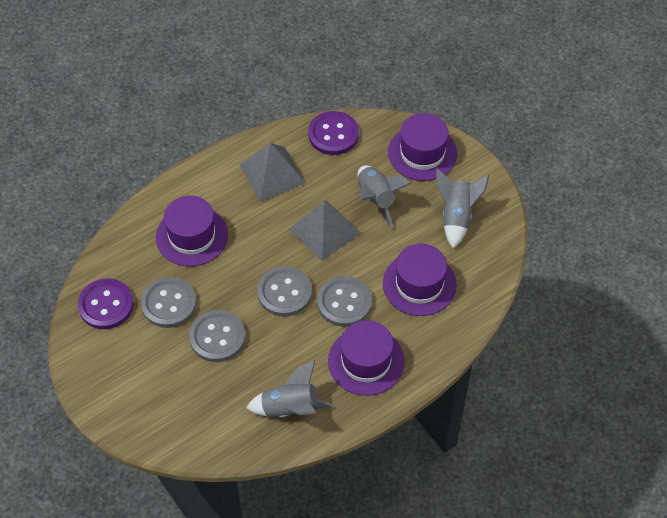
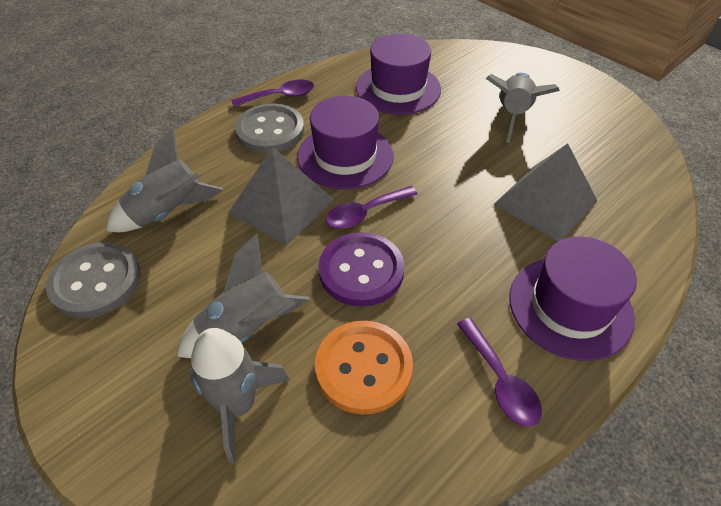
grey button: 4 -> 2
grey rocket: 3 -> 4
orange button: 0 -> 1
purple button: 2 -> 1
purple hat: 4 -> 3
purple spoon: 0 -> 3

